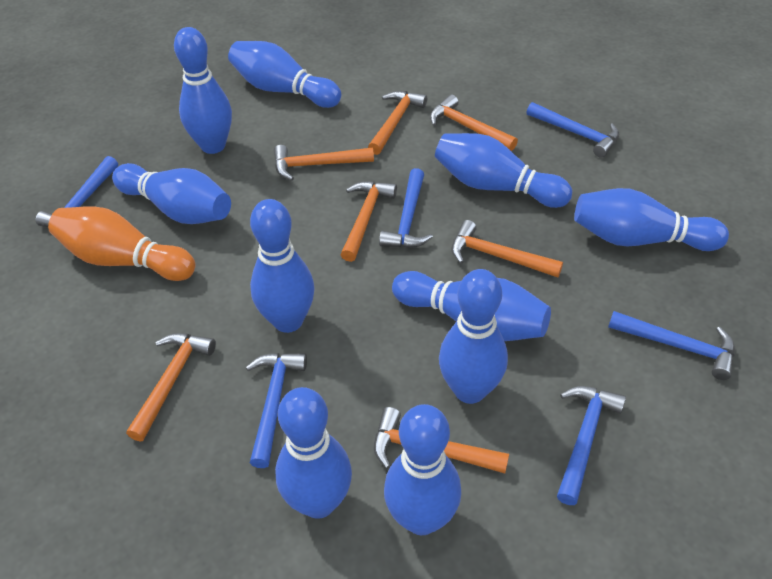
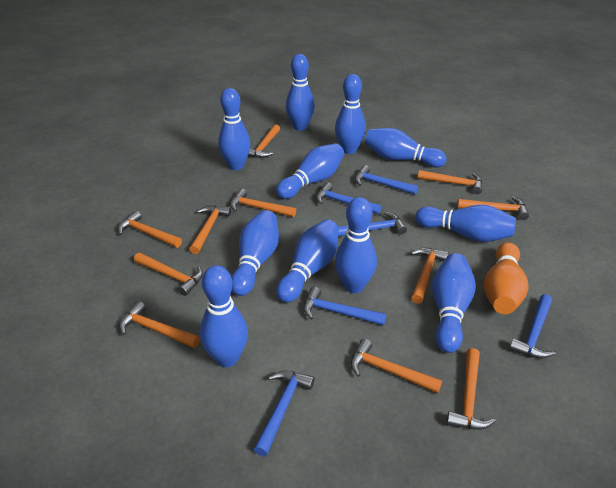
blue bowling pin: 10 -> 11
orange hammer: 7 -> 11

